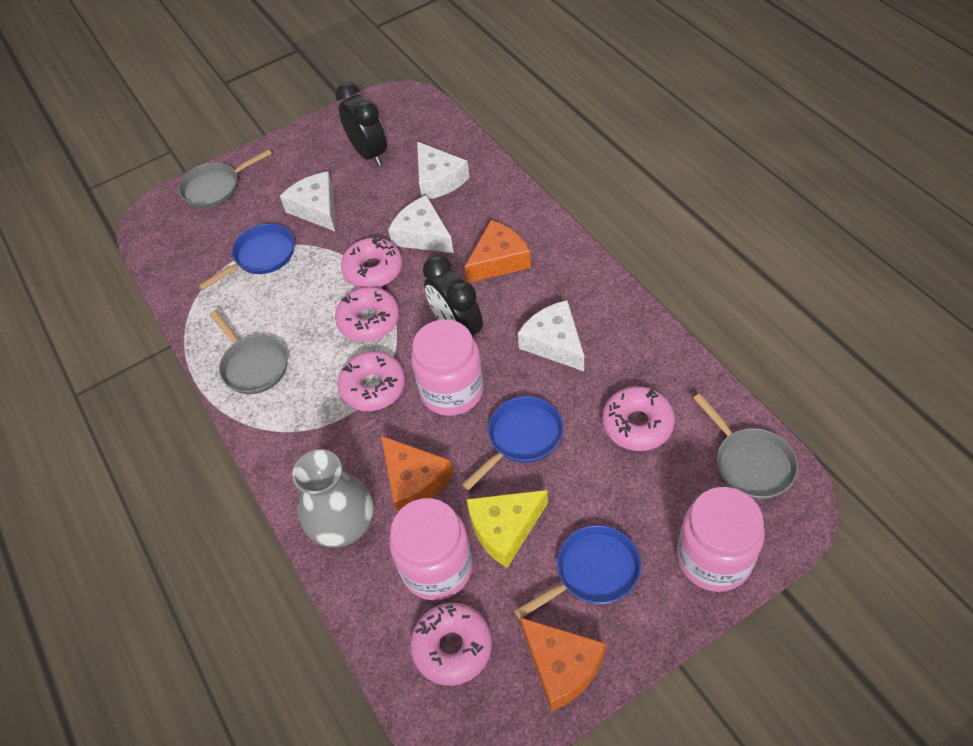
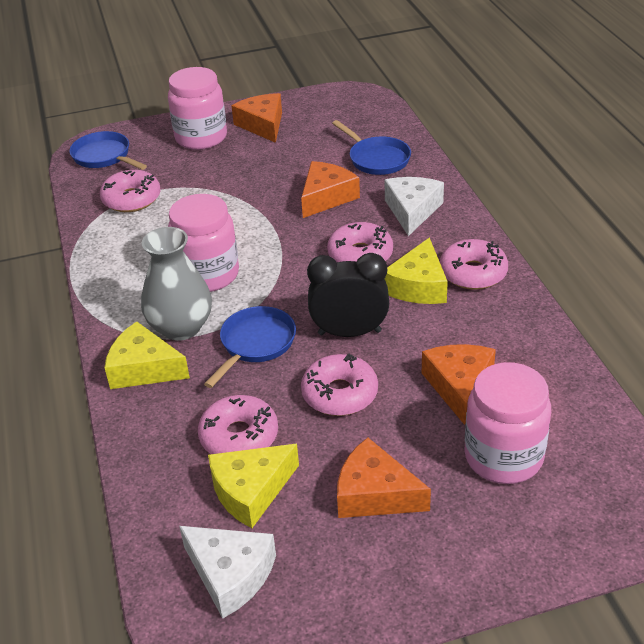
black clock: 2 -> 1
grey pan: 3 -> 0
orange cheese: 3 -> 4
white cheese: 4 -> 2
yellow cheese: 1 -> 3

